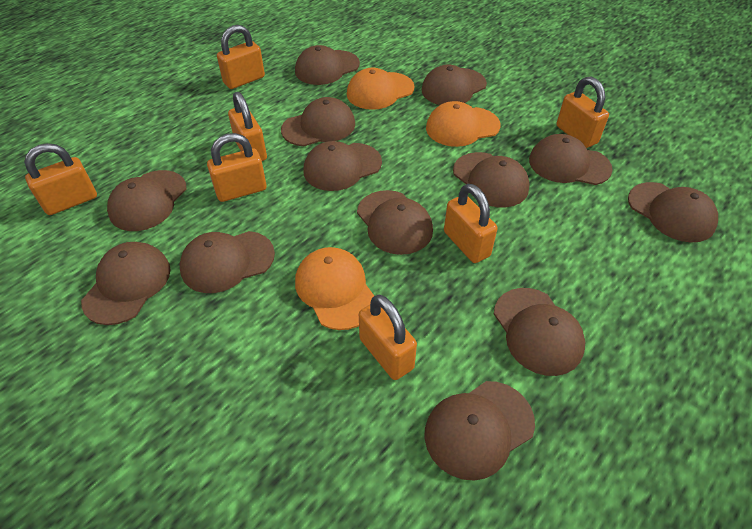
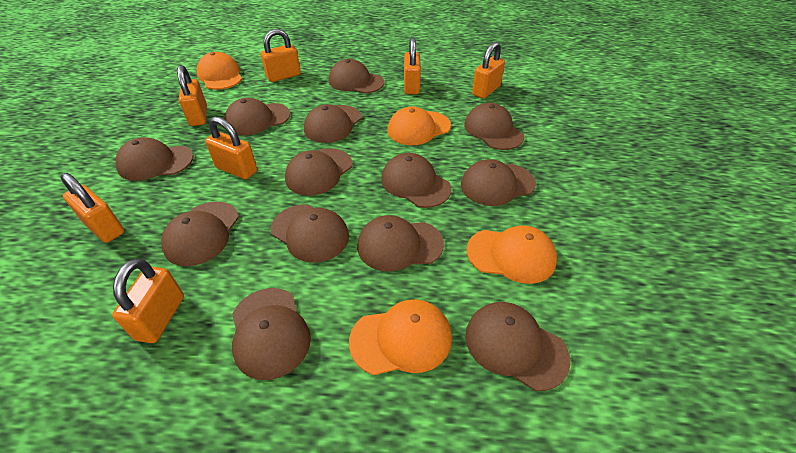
orange cap: 3 -> 4

